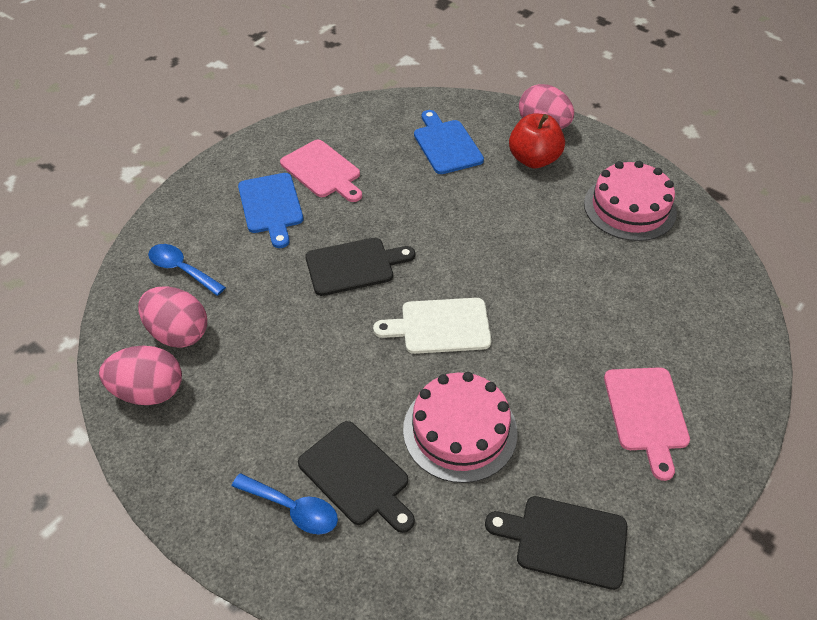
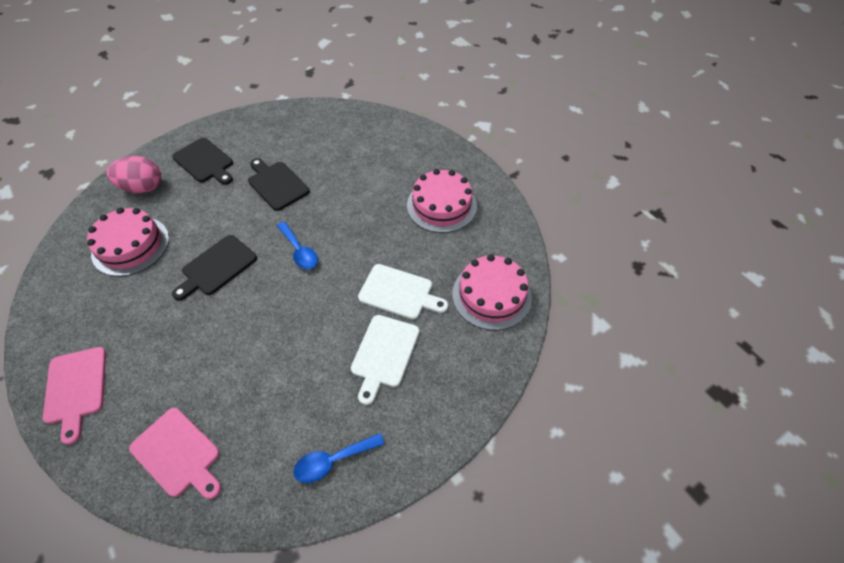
blue cutting board: 2 -> 0
pink cake: 2 -> 3
pink egg: 3 -> 1
red apple: 1 -> 0
white cutting board: 1 -> 2

